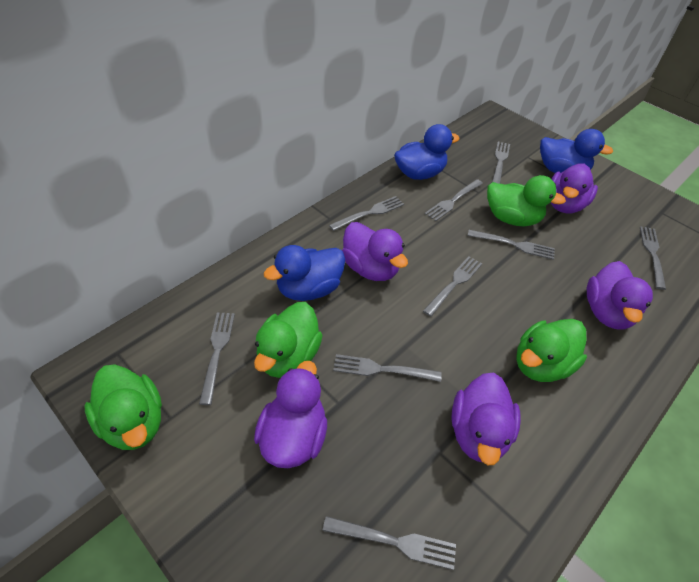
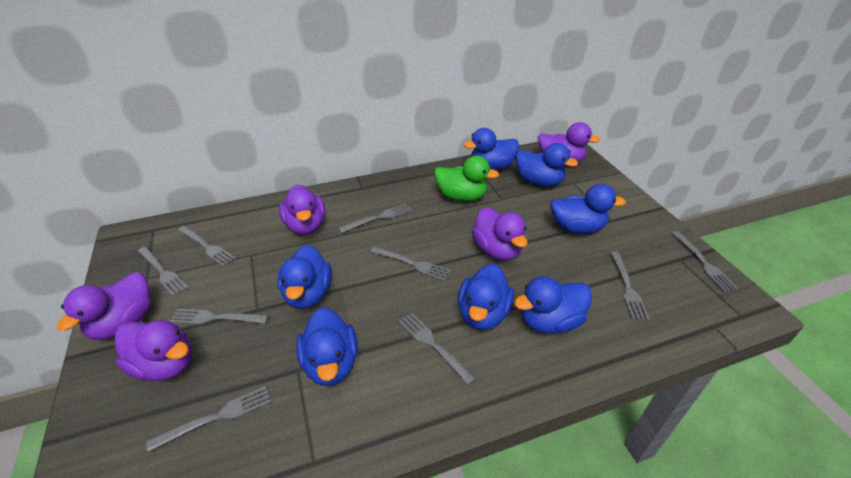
blue duck: 3 -> 7
green duck: 4 -> 1

